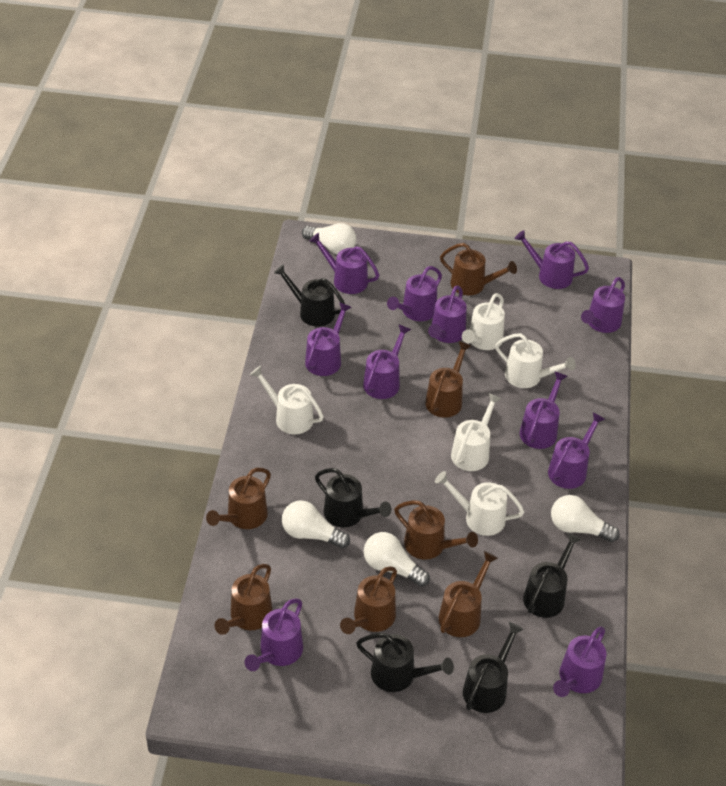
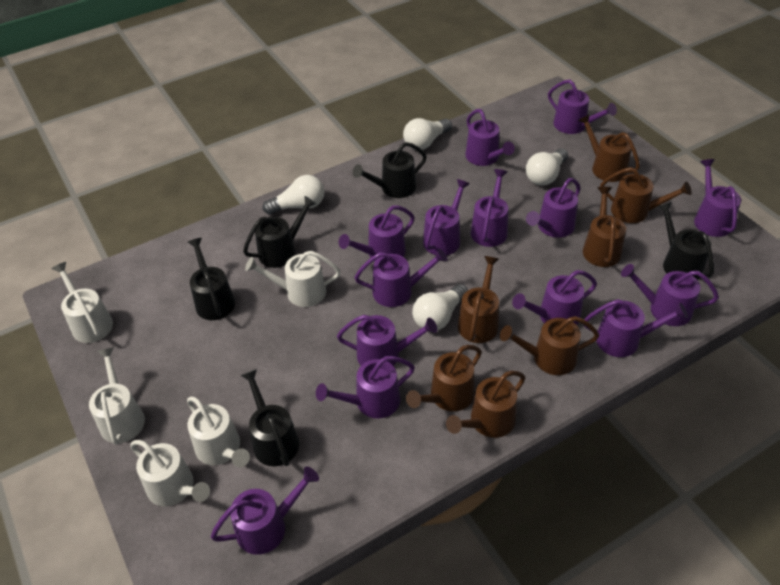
purple watering can: 11 -> 14

